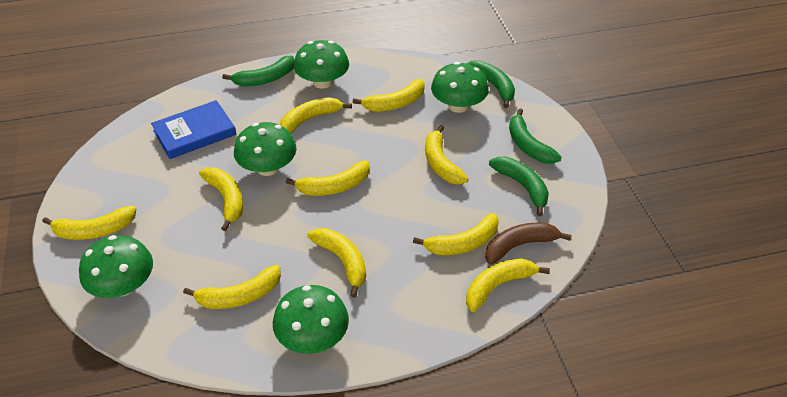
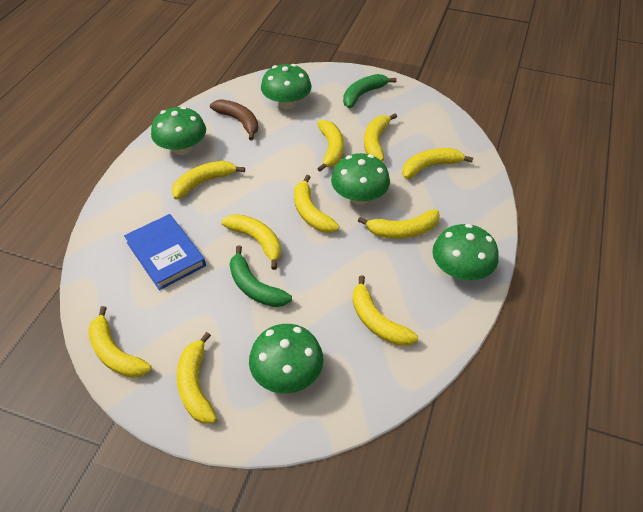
green banana: 4 -> 2

